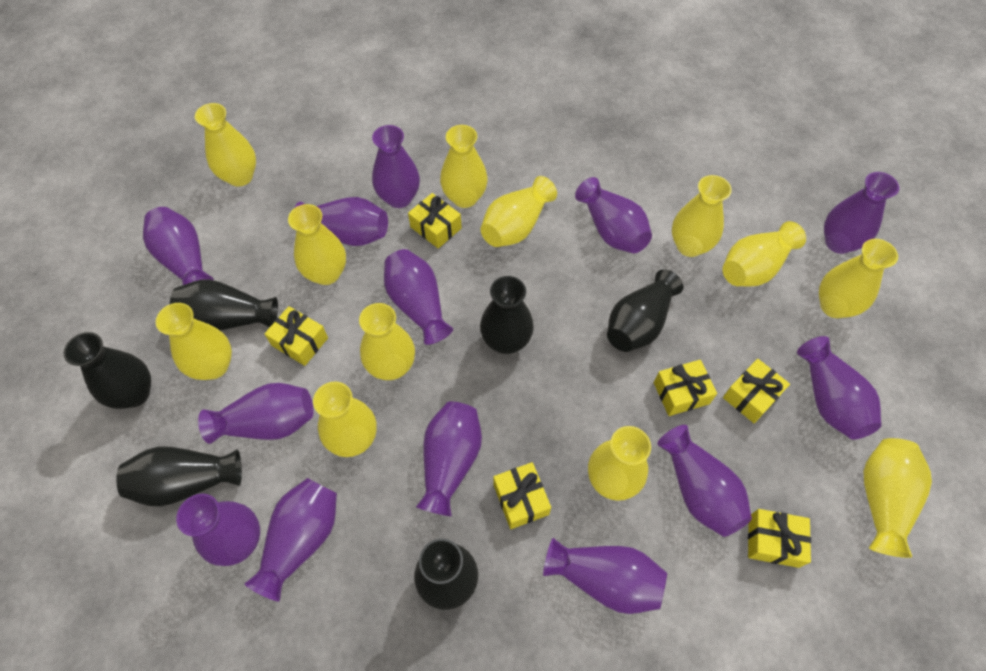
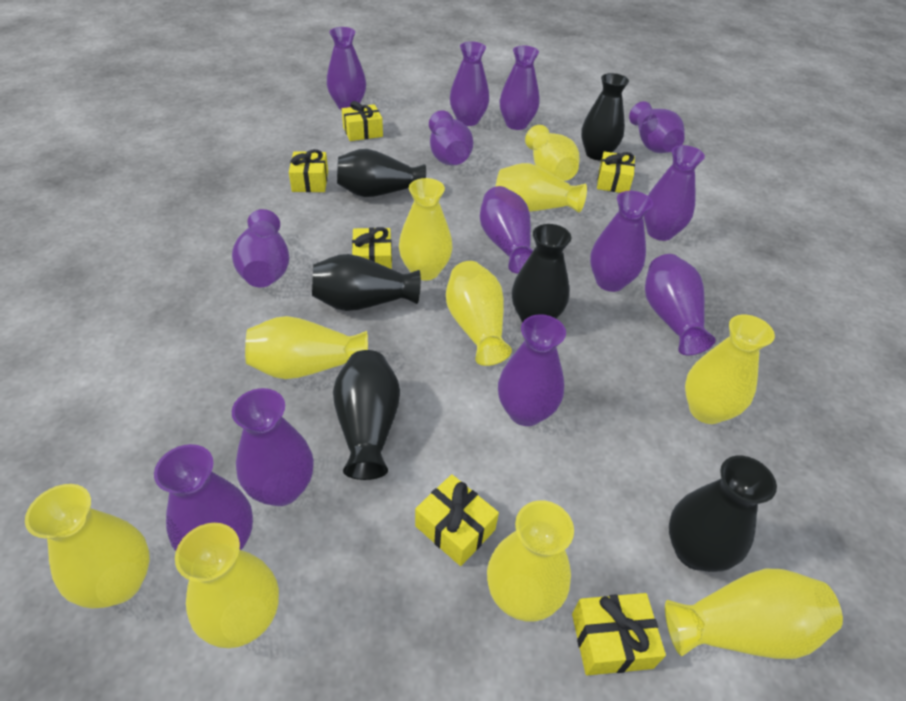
yellow vase: 12 -> 10

